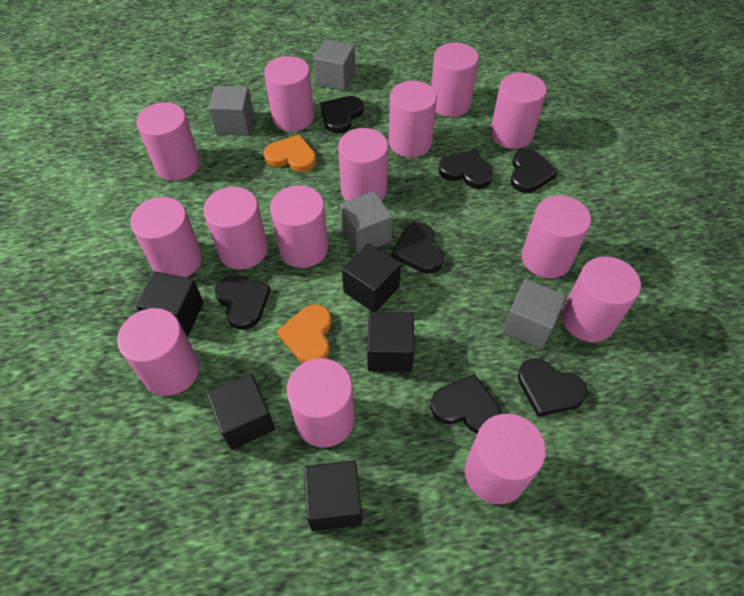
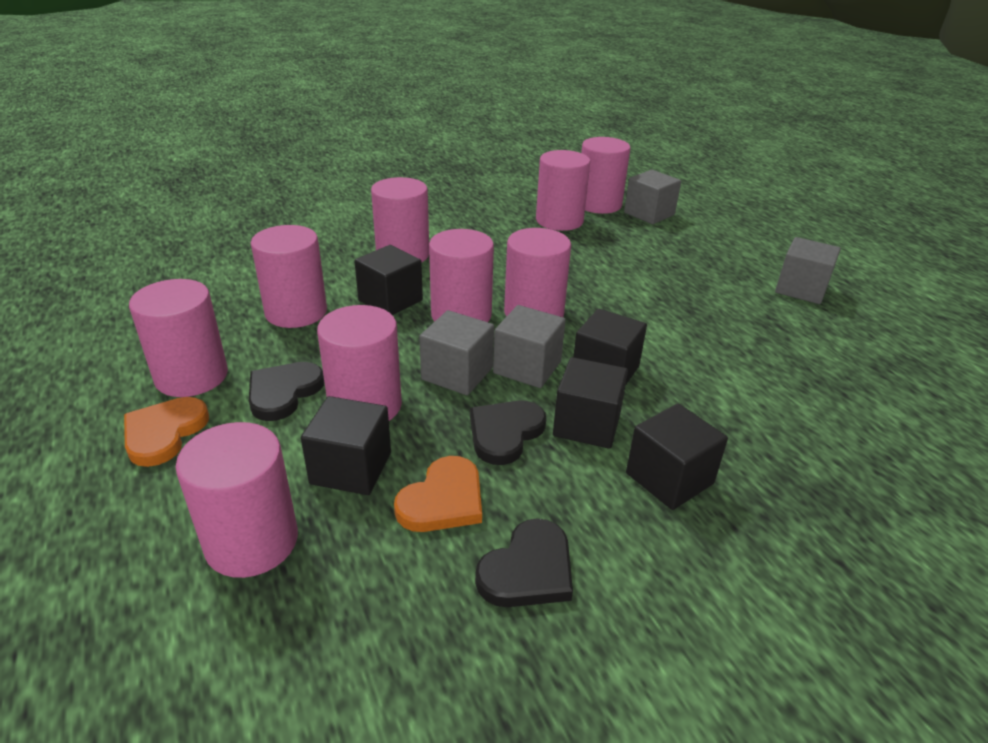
black heart: 7 -> 3
pink cylinder: 14 -> 9

